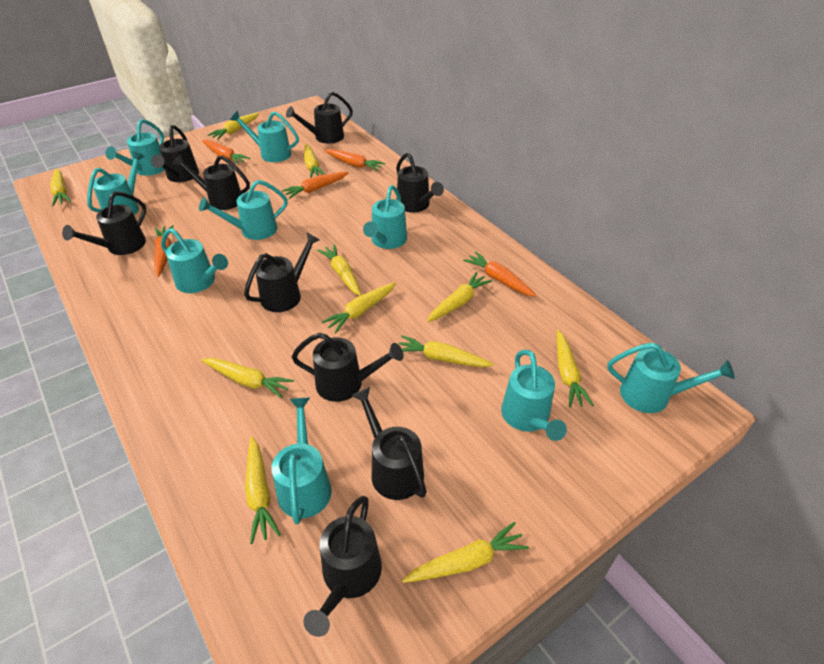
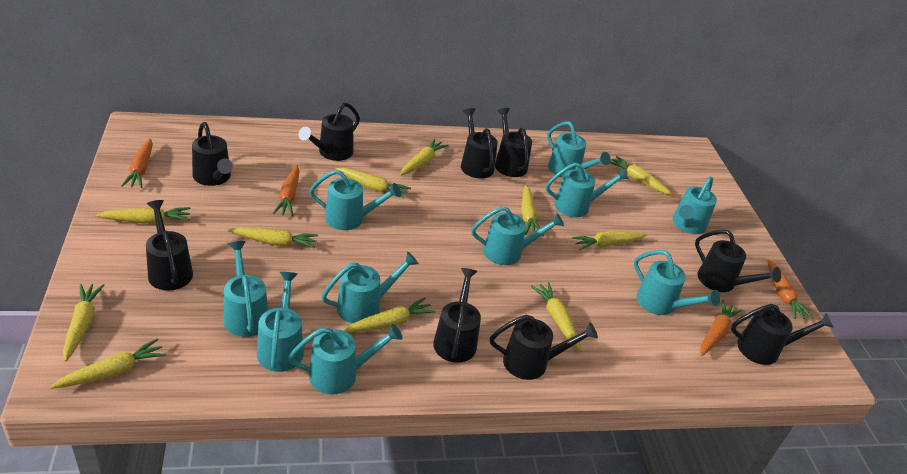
orange carrot: 5 -> 4
turquoise watering can: 9 -> 10

